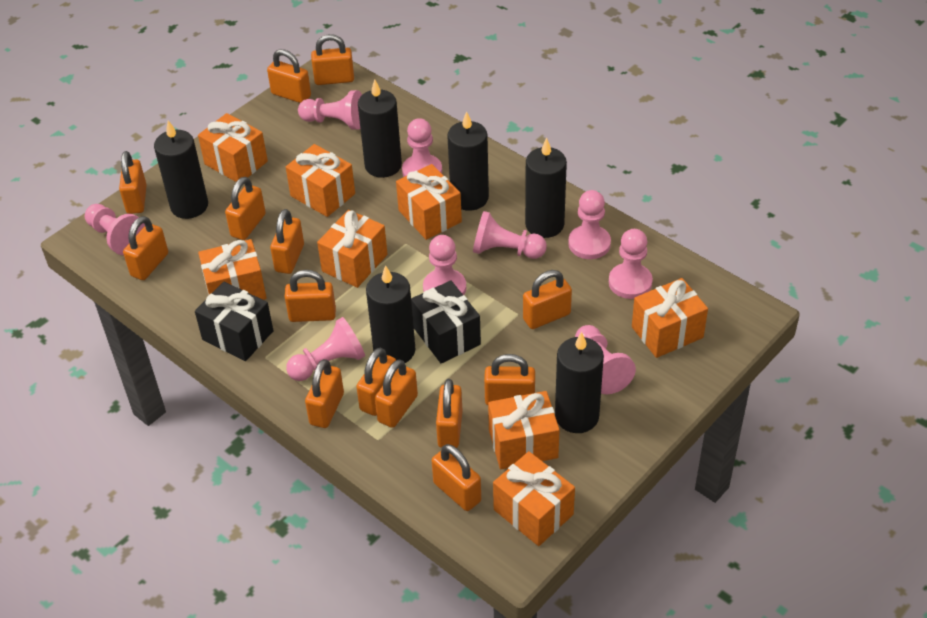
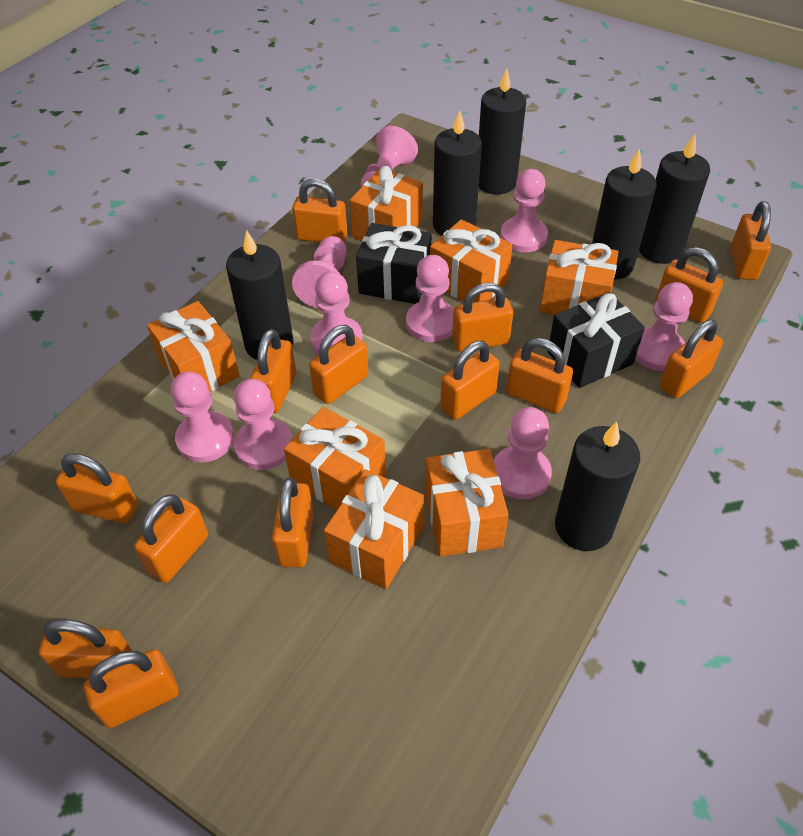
orange gift: 8 -> 7

